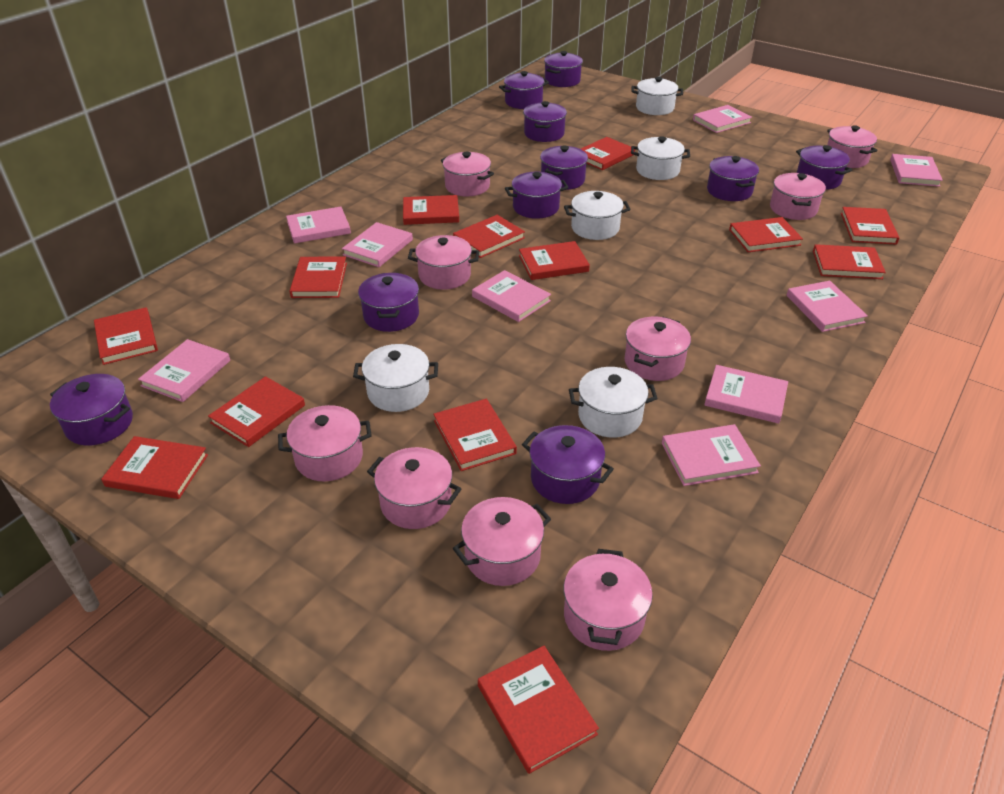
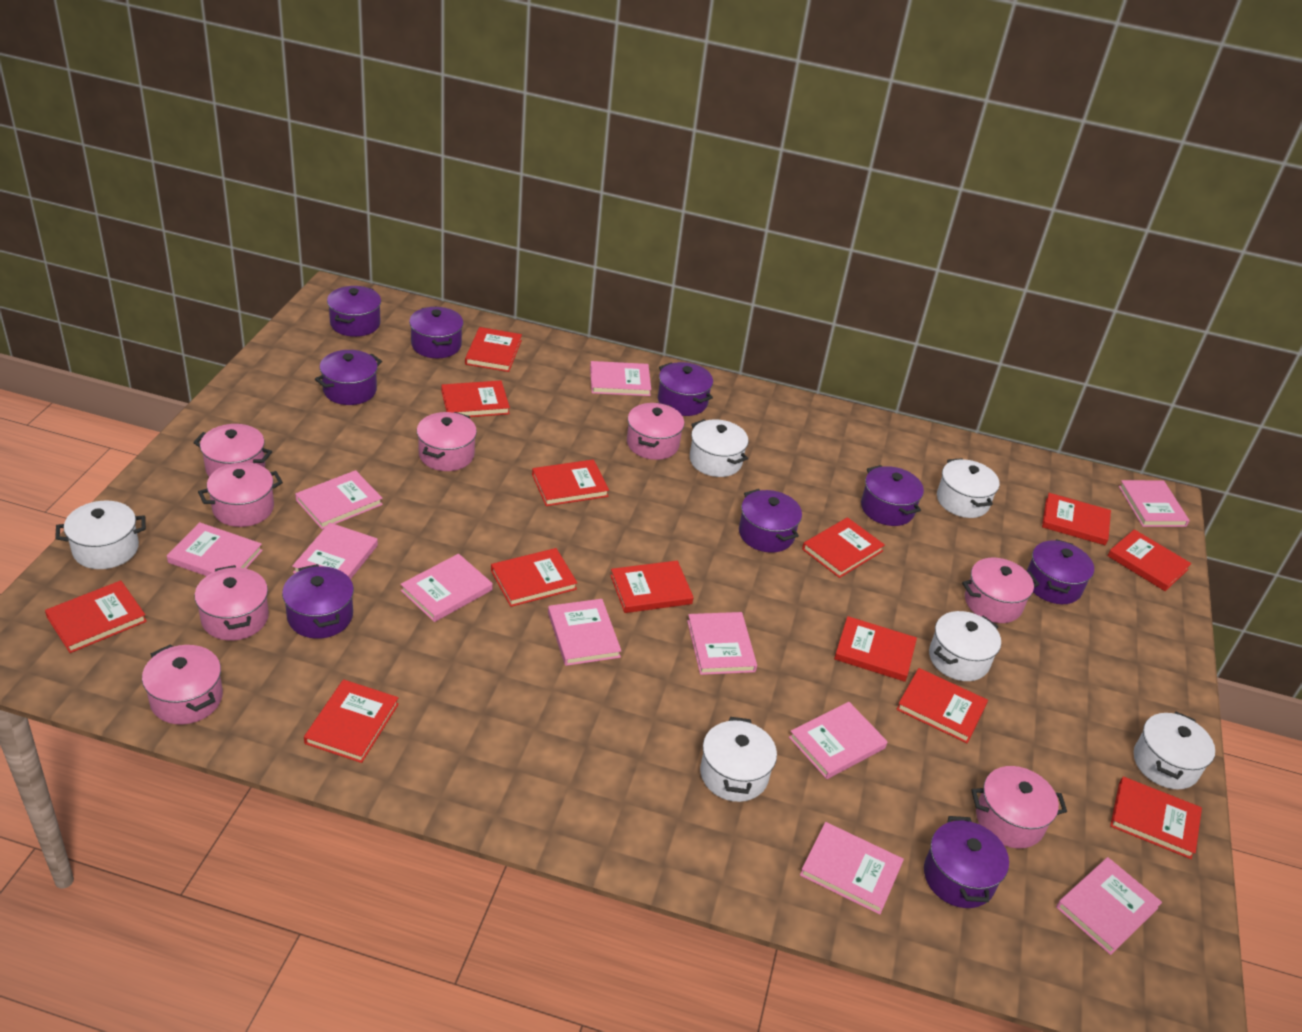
pink book: 9 -> 11
pink pot: 9 -> 8
purple pot: 10 -> 9
white pot: 5 -> 6

